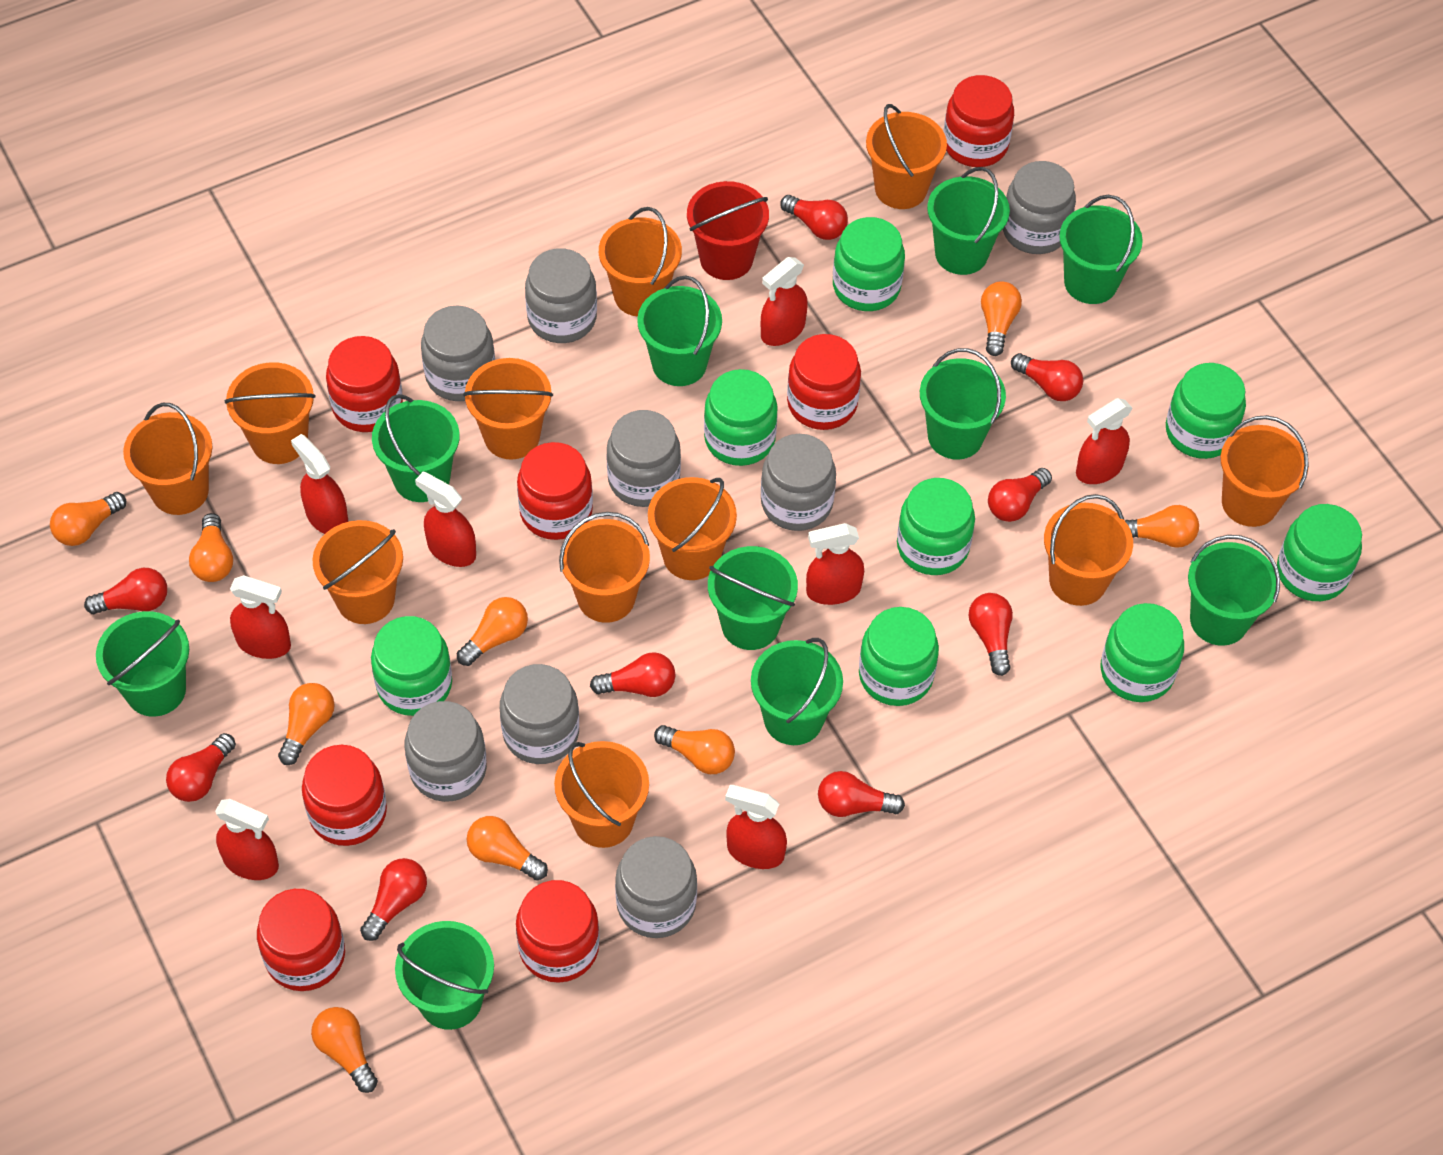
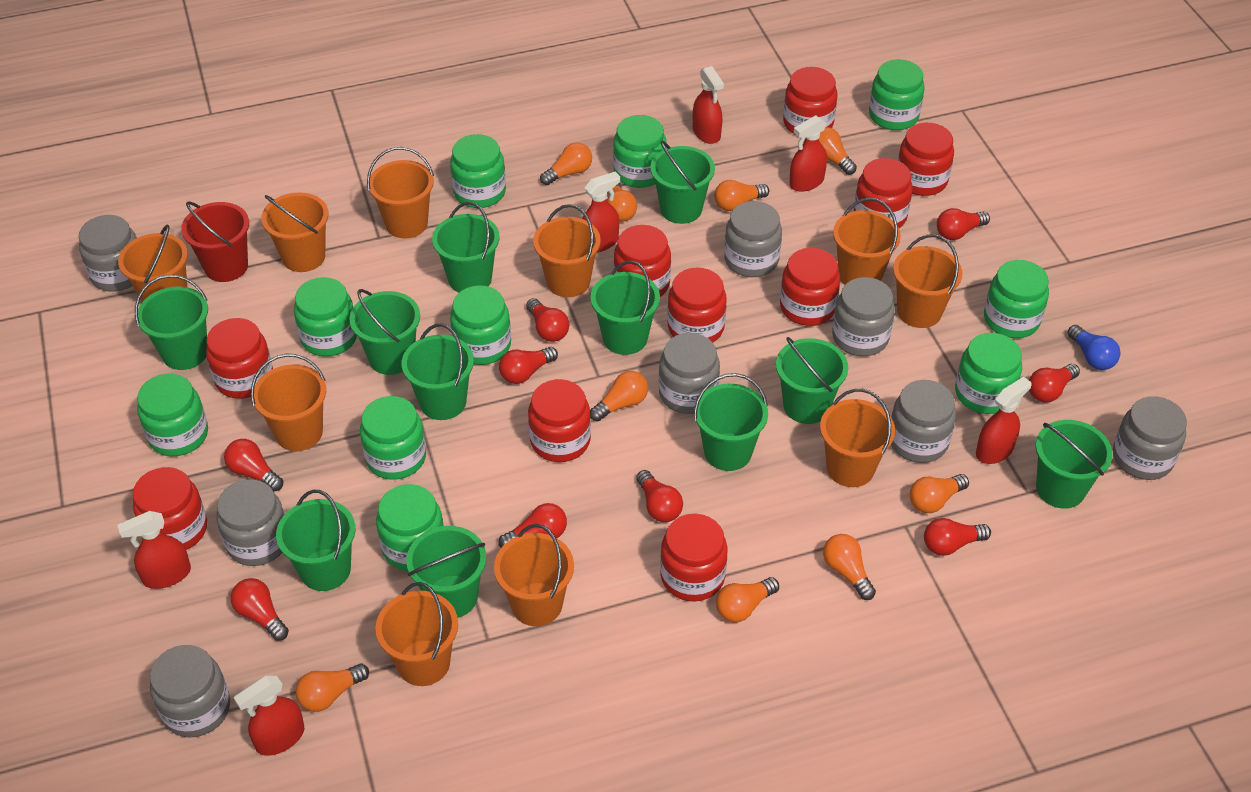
blue light bulb: 0 -> 1
green bucket: 10 -> 11
green jar: 8 -> 10
orange bucket: 11 -> 10
red jar: 7 -> 10
red spray bottle: 8 -> 6

